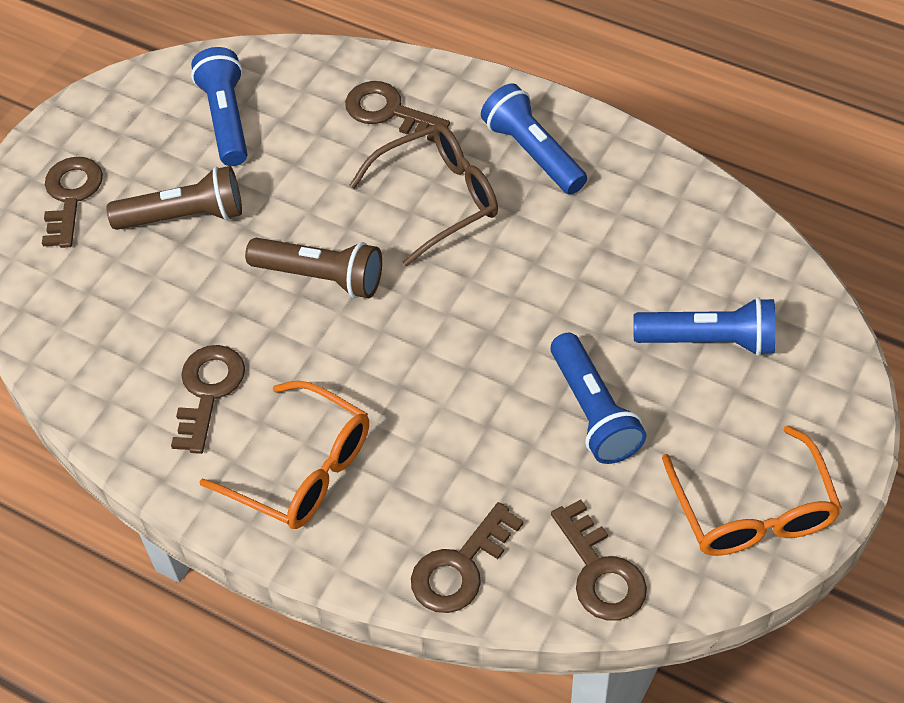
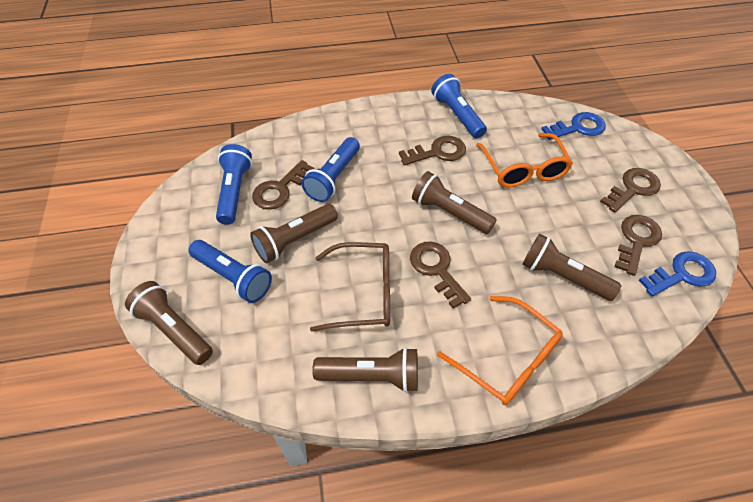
blue key: 0 -> 2
brown flashlight: 2 -> 5

